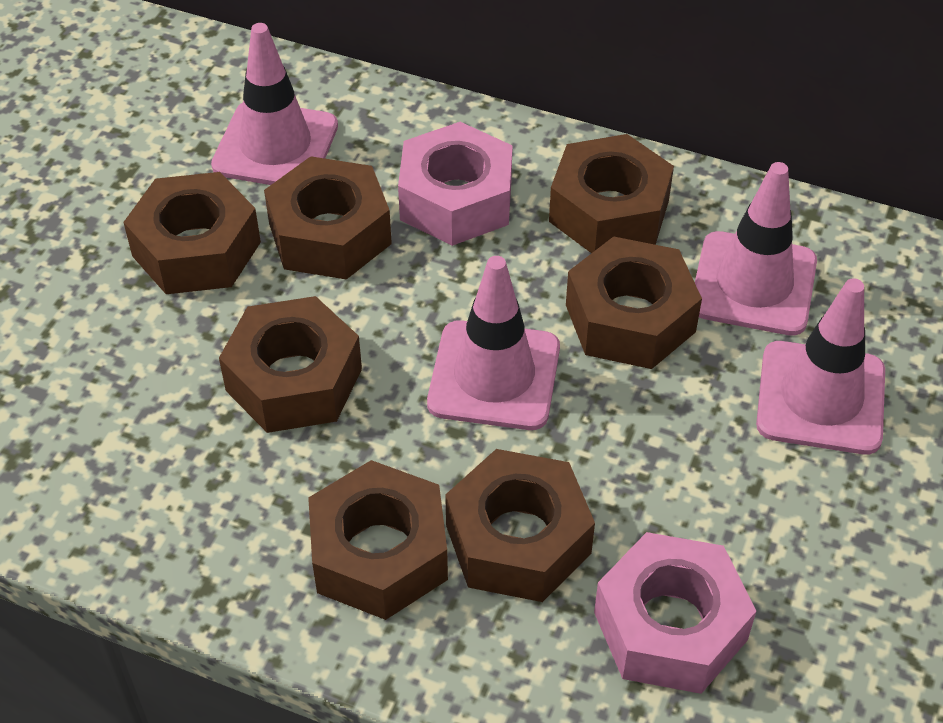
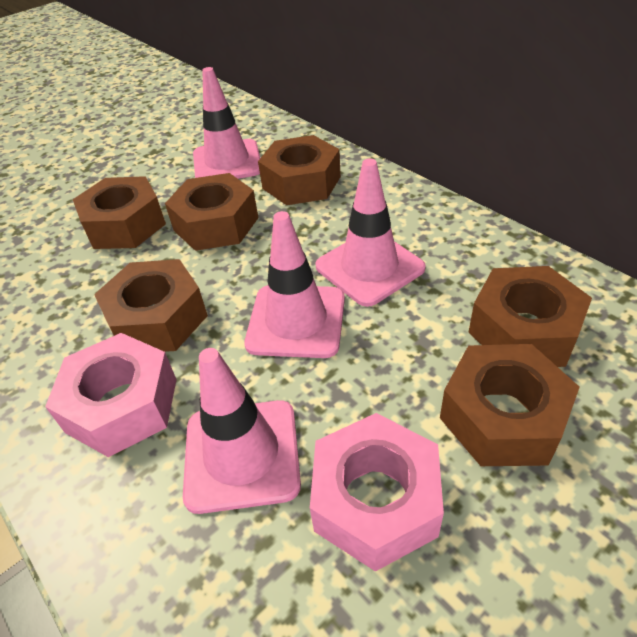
brown nut: 7 -> 6

